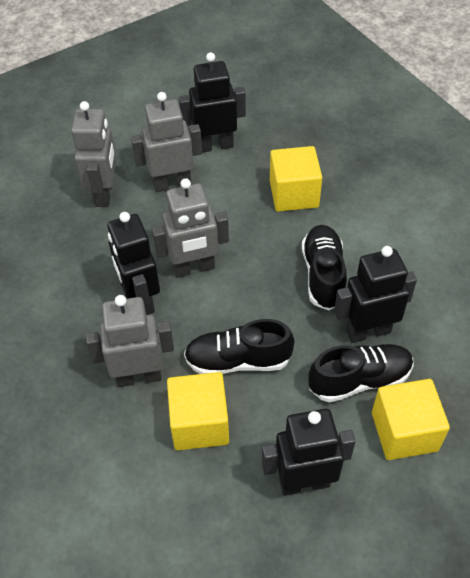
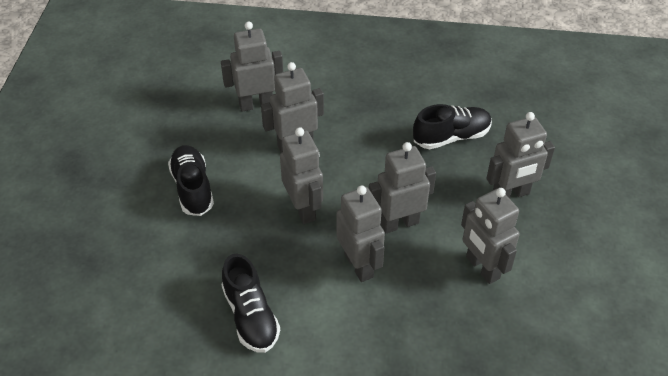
black robot: 4 -> 0
grey robot: 4 -> 7
yellow cube: 3 -> 0

